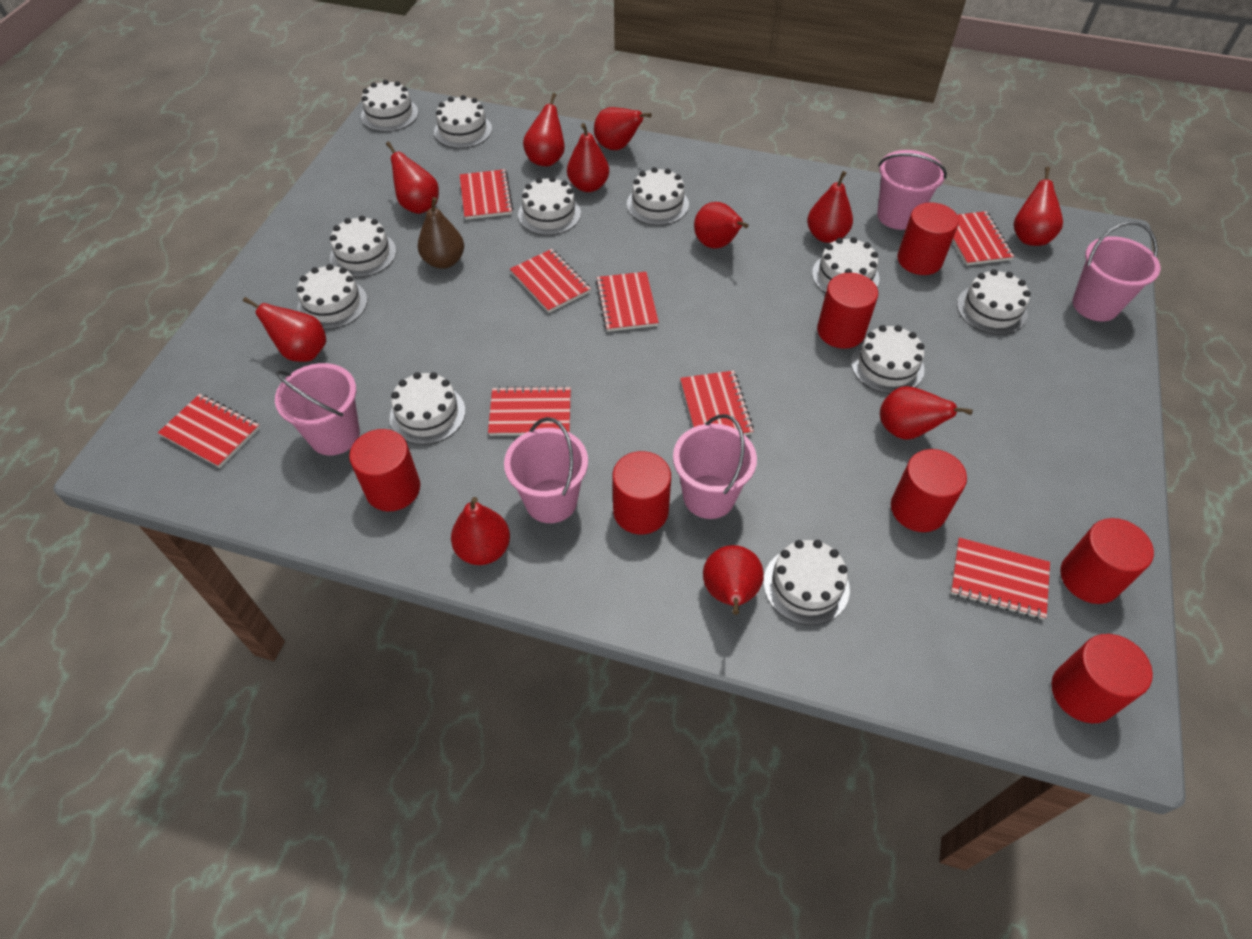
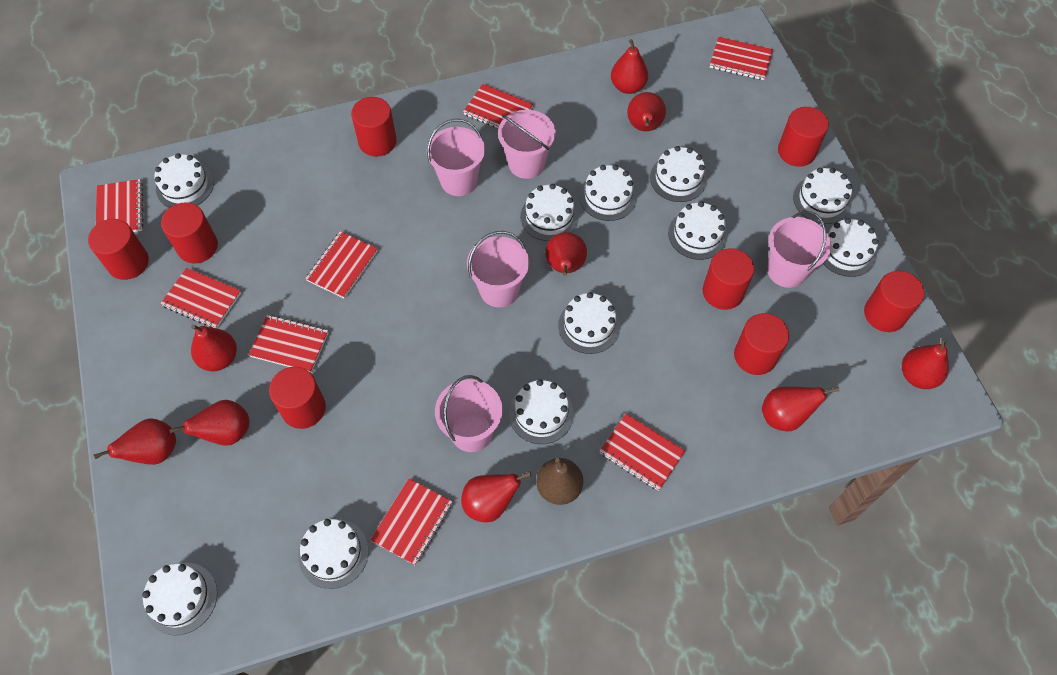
red cylinder: 7 -> 8
red pear: 11 -> 9

